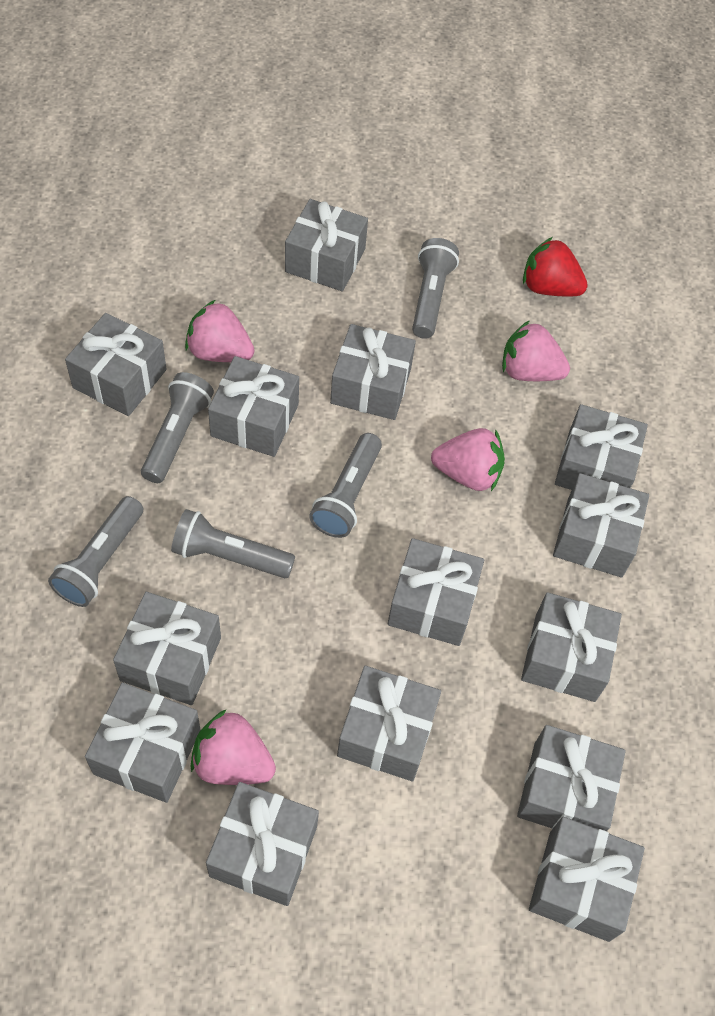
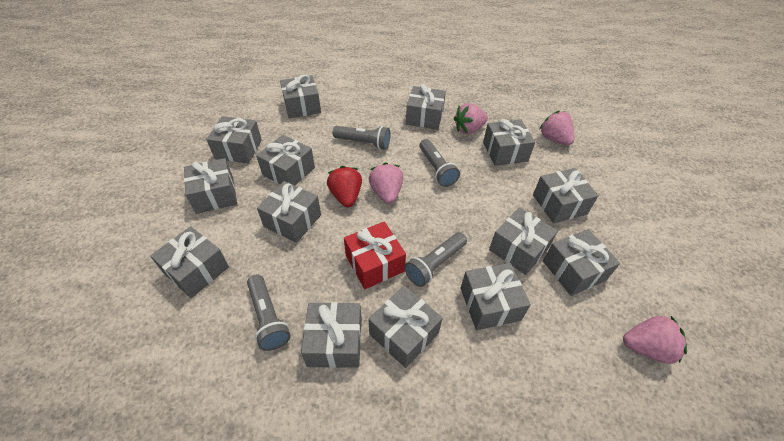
grey flashlight: 5 -> 4
red gift: 0 -> 1

